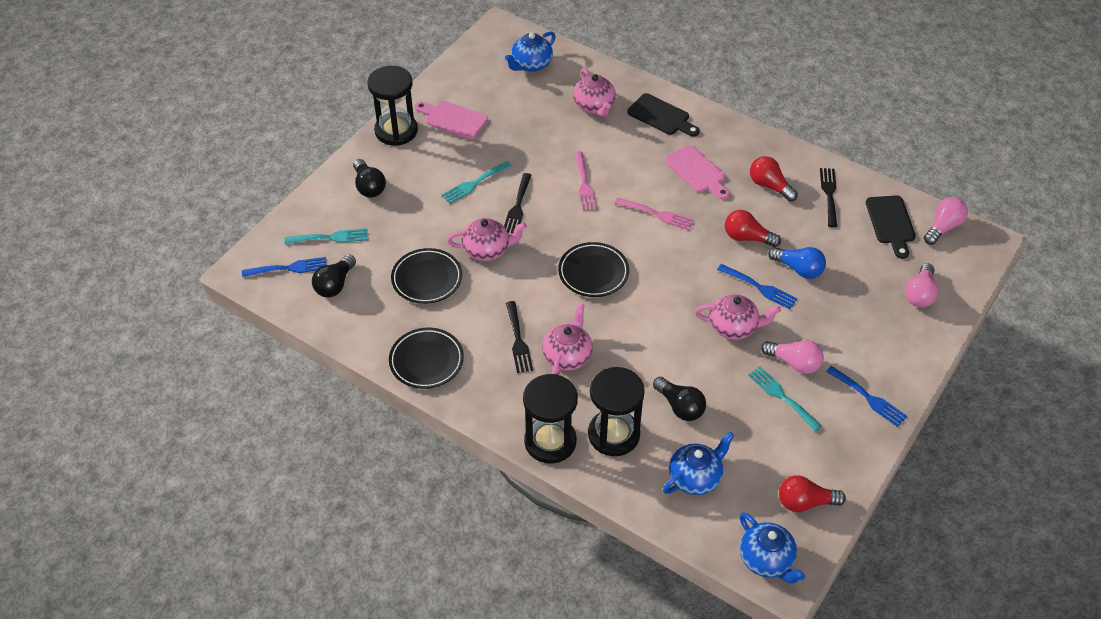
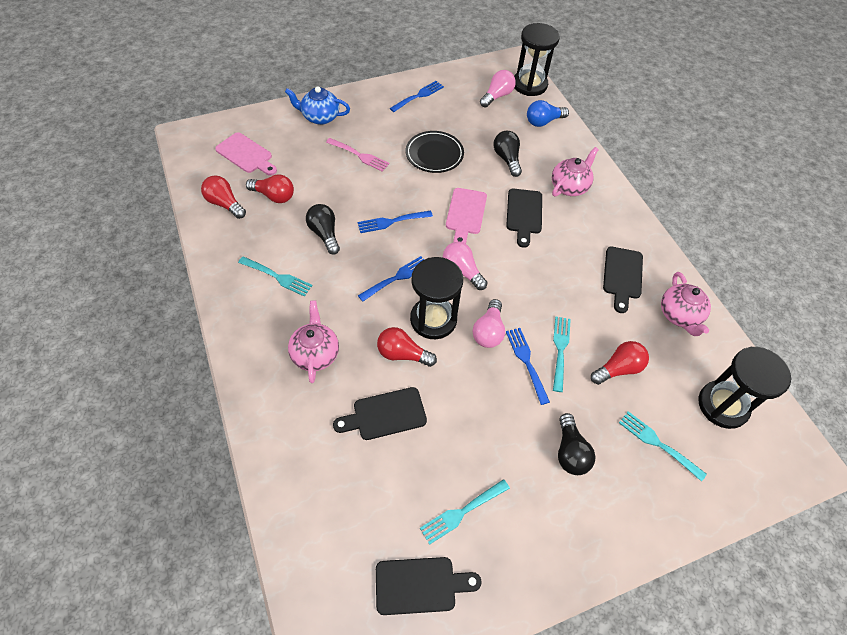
black cutting board: 2 -> 4
black fork: 3 -> 0
black plate: 3 -> 1
blue fork: 3 -> 4
blue teapot: 3 -> 1
pink fork: 2 -> 1
pink teapot: 4 -> 3
red light bulb: 3 -> 4
turquoise fork: 3 -> 4

